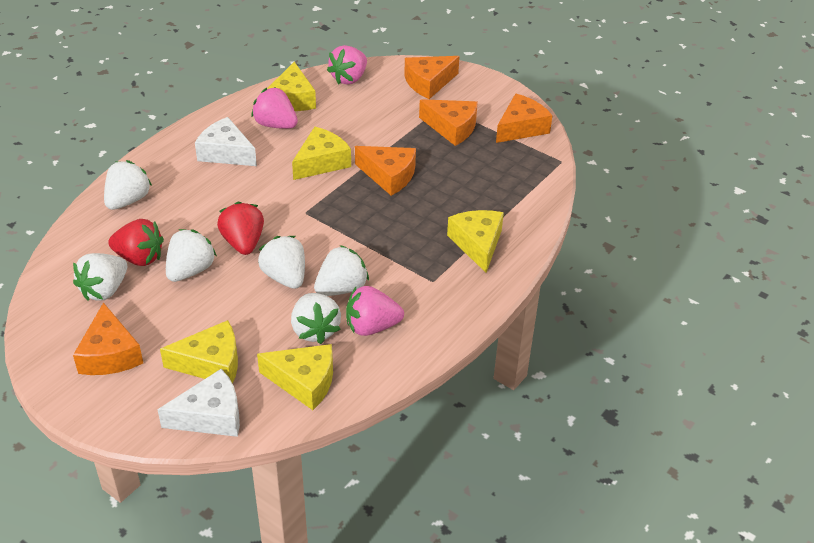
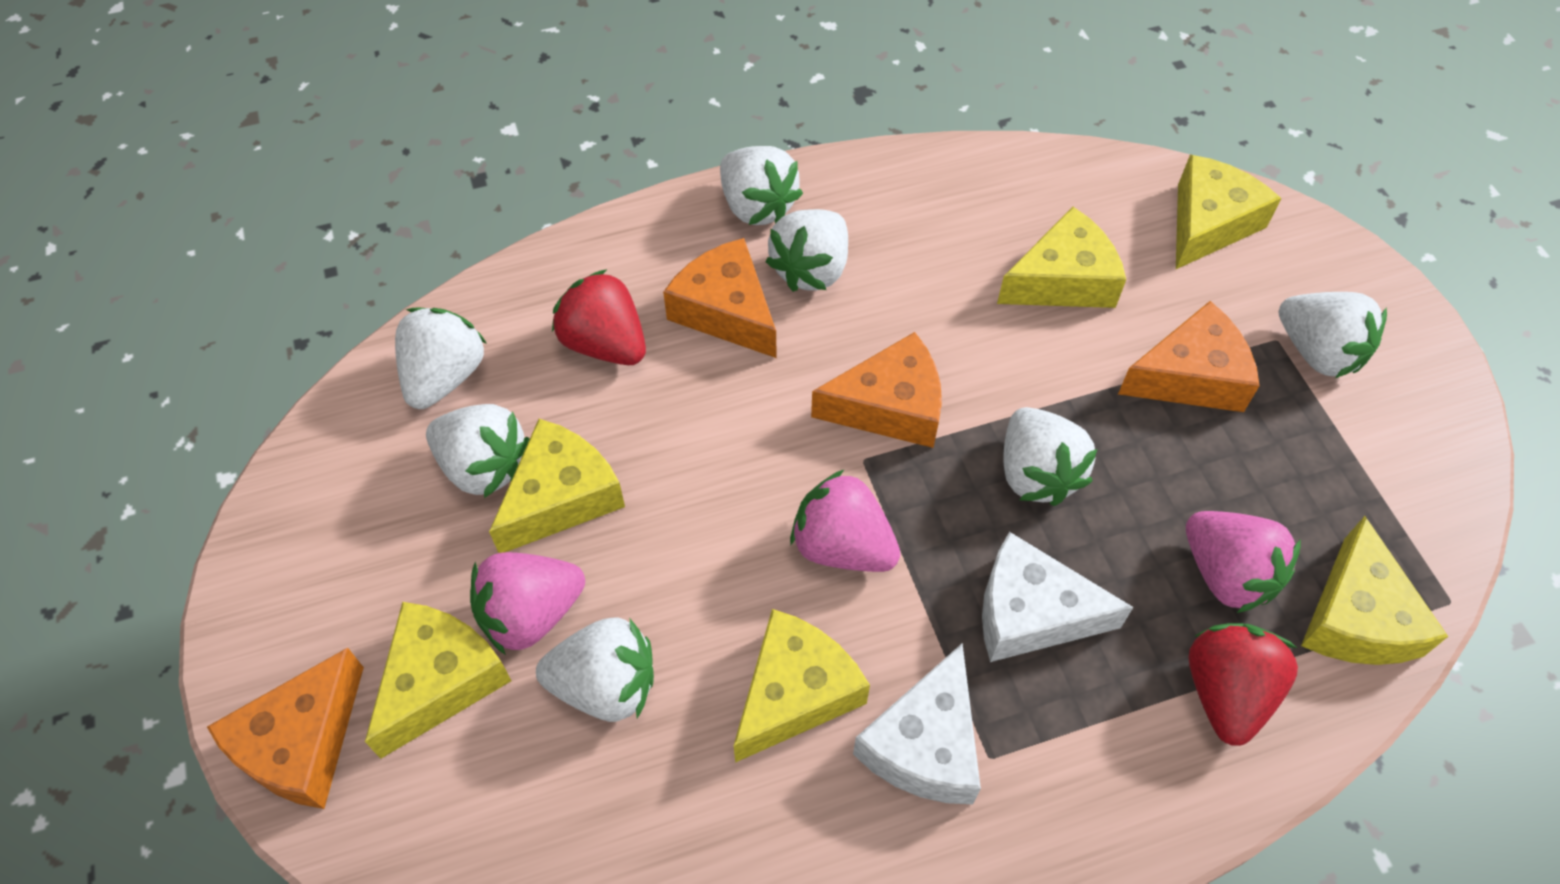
orange cheese: 5 -> 4
white strawberry: 6 -> 7
yellow cheese: 5 -> 6

